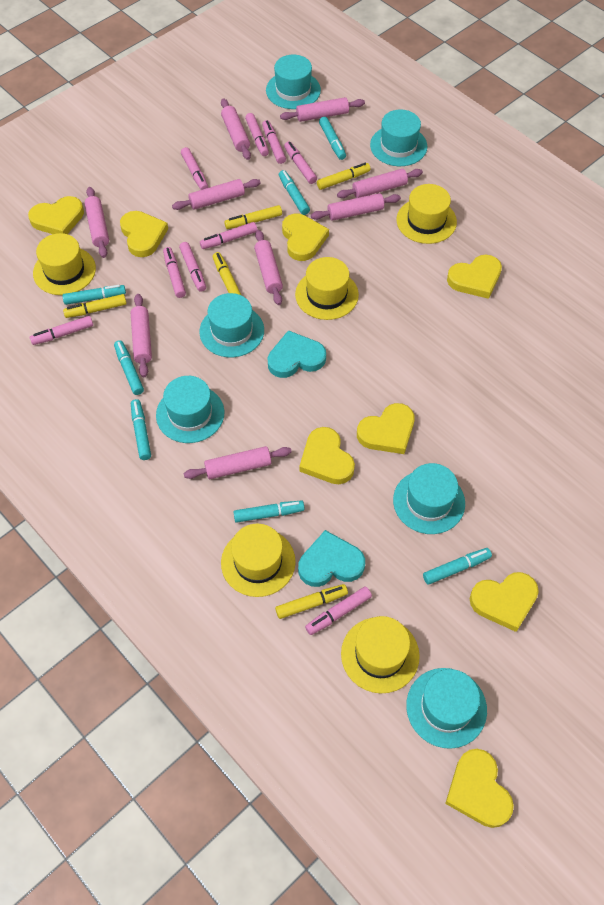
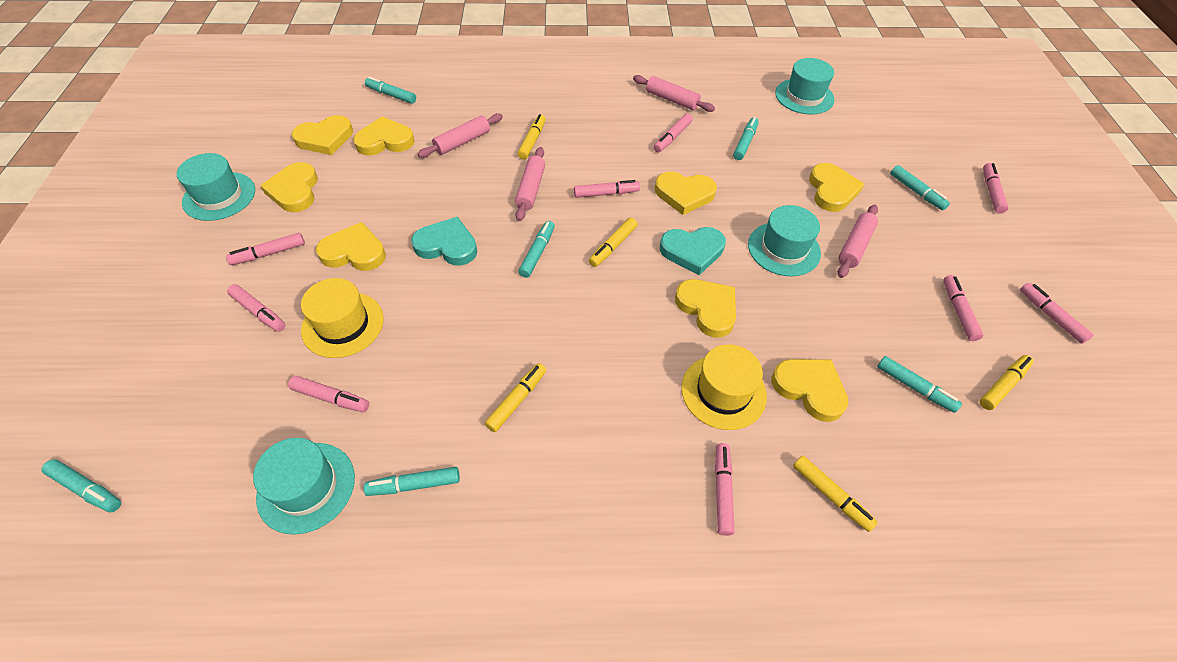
pink rolling pin: 9 -> 4
turquoise hat: 6 -> 4
yellow hat: 5 -> 2

